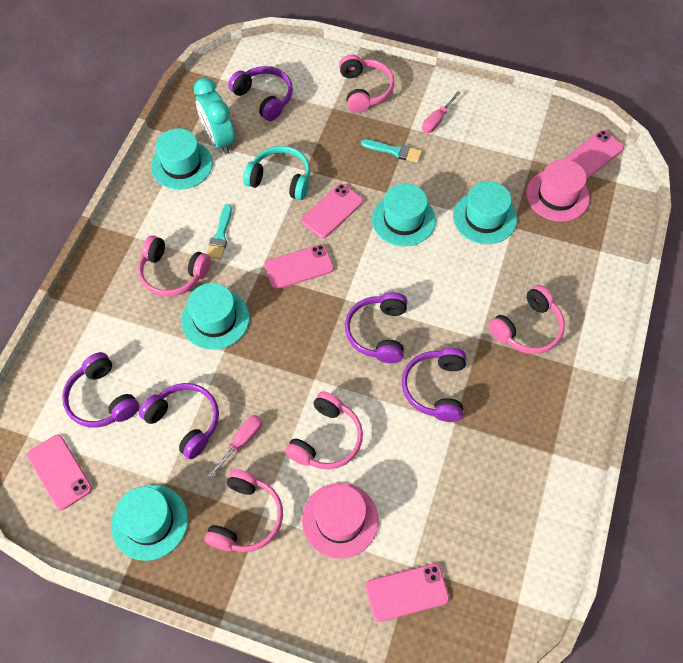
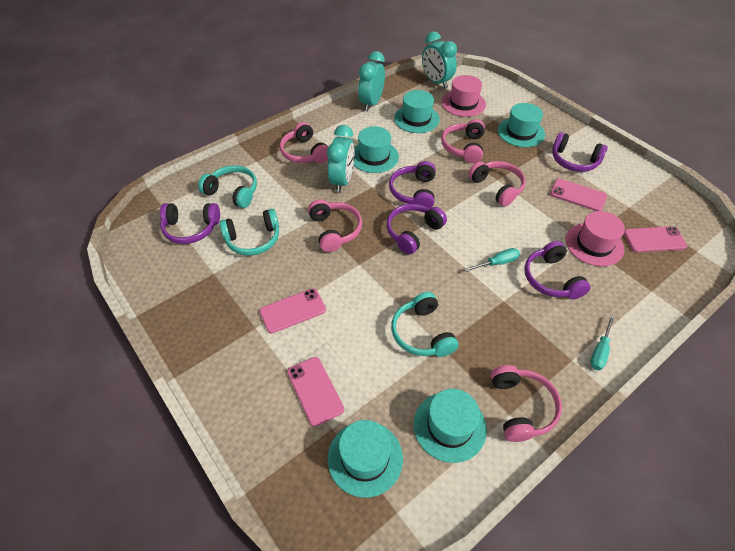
pink phone: 5 -> 4
pink screwdriver: 2 -> 0
turquoise brush: 2 -> 0
turquoise clock: 1 -> 3
turquoise headphones: 1 -> 3
turquoise screwdriver: 0 -> 2

